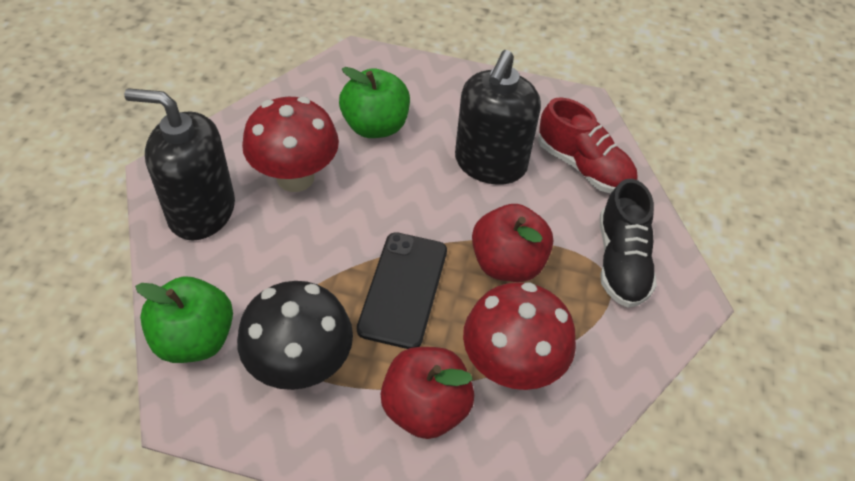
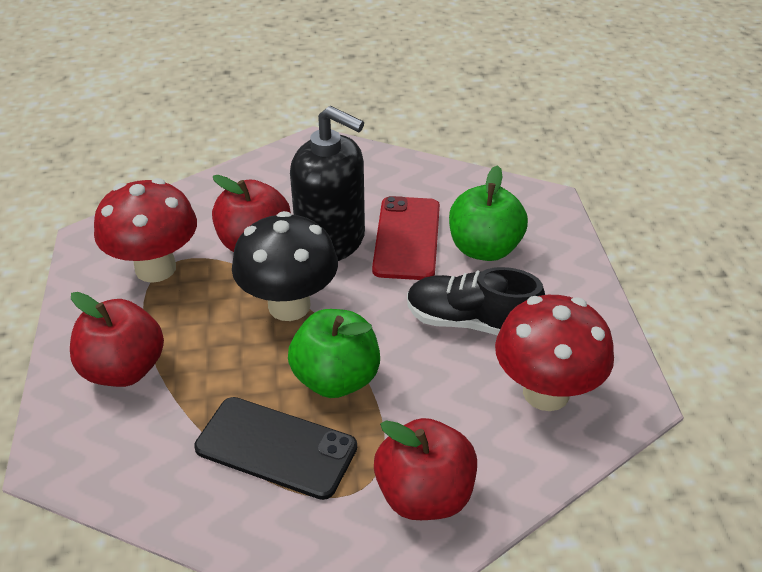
black soap dispenser: 2 -> 1
red apple: 2 -> 3
red phone: 0 -> 1
red shoe: 1 -> 0

